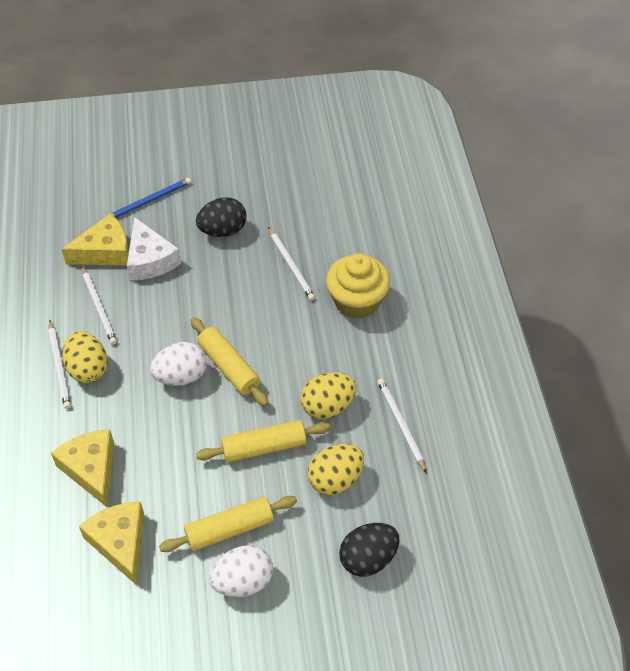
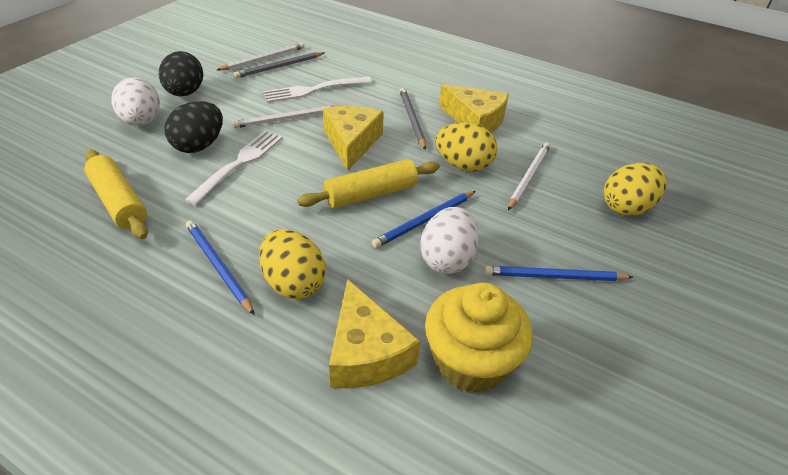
blue pencil: 1 -> 3
grey pencil: 0 -> 2
white cheese: 1 -> 0
white fork: 0 -> 2
white pencil: 4 -> 3
yellow rolling pin: 3 -> 2

